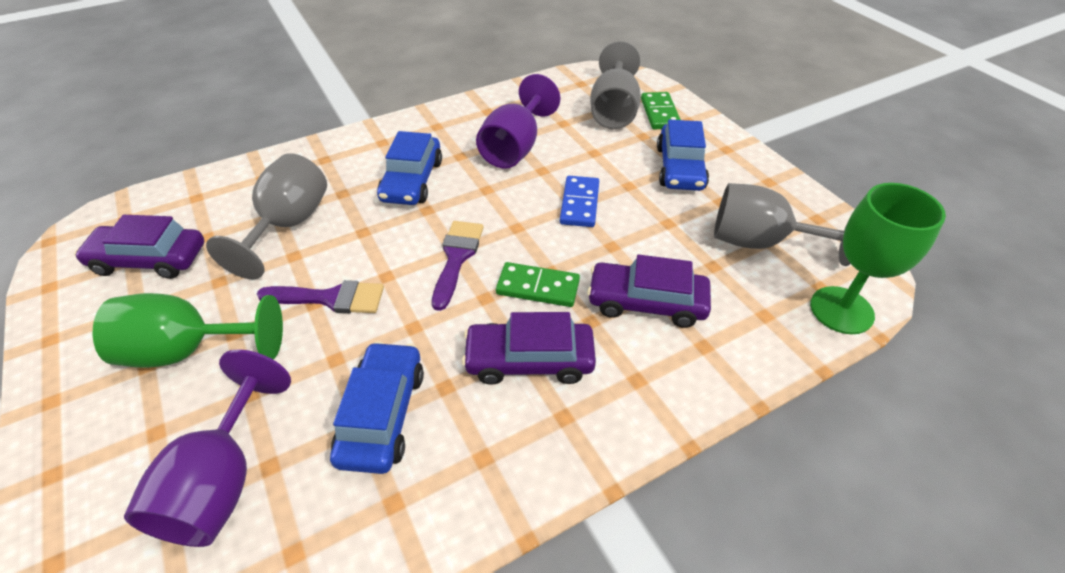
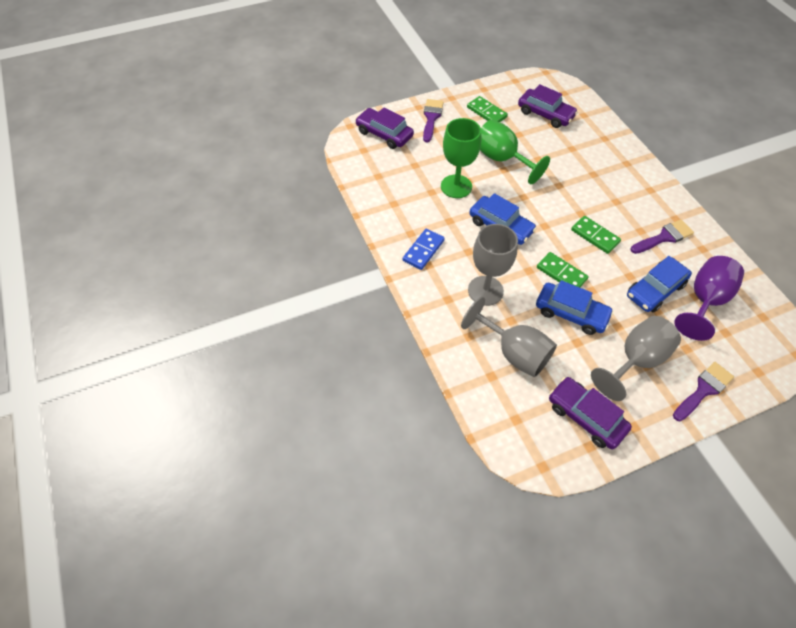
green domino: 2 -> 3
purple brush: 2 -> 3
purple goblet: 2 -> 1

